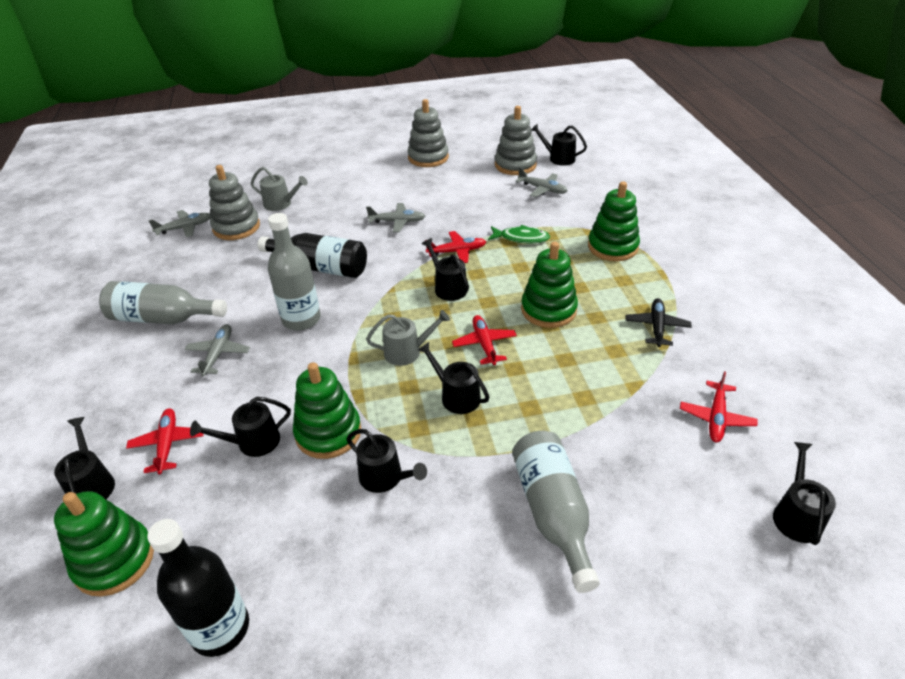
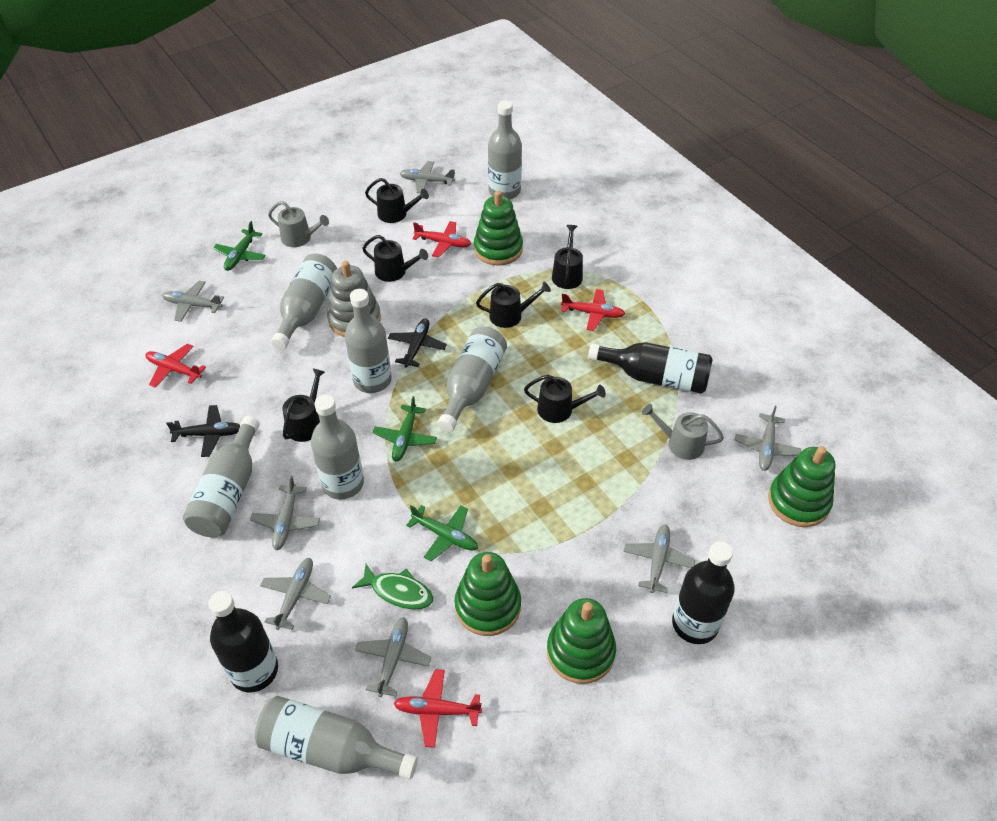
black bottle: 2 -> 3
black plane: 1 -> 2
black watering can: 7 -> 6
green plane: 0 -> 3
grey bottle: 3 -> 7
grey plane: 4 -> 7
grey stacking toy: 3 -> 1

